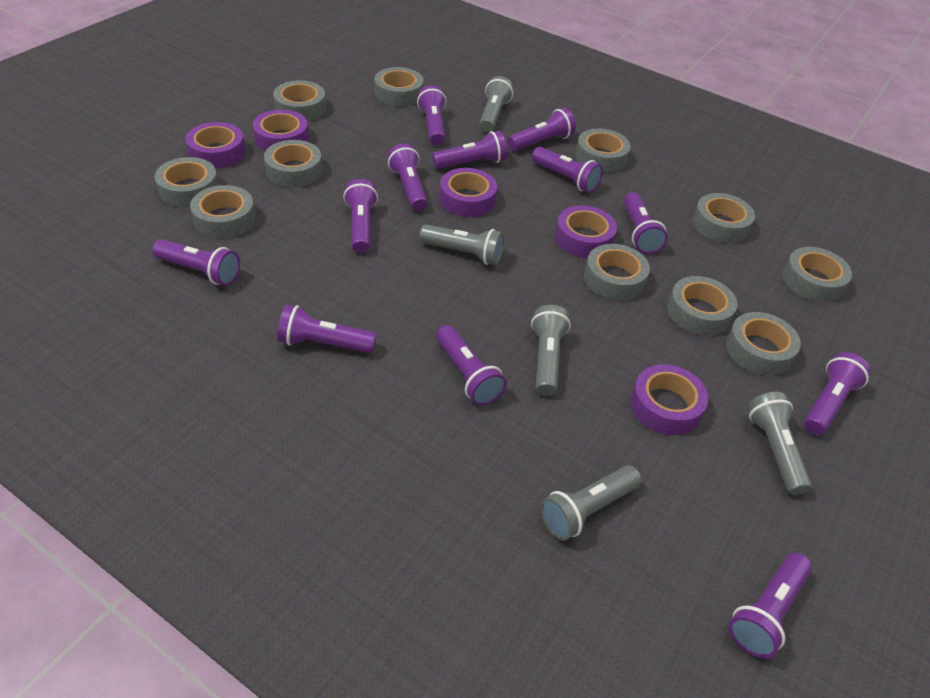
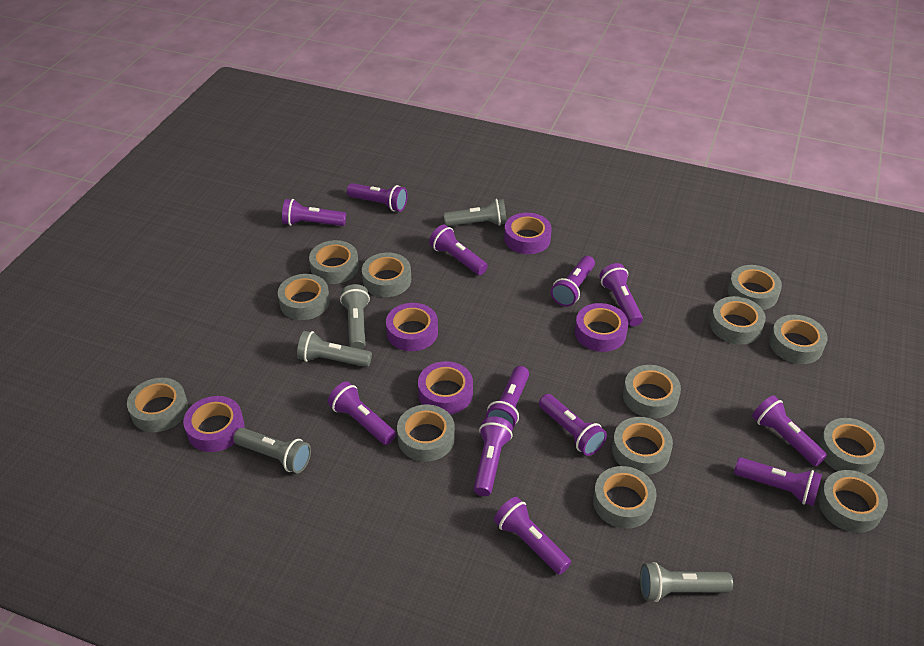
grey tape: 11 -> 13

